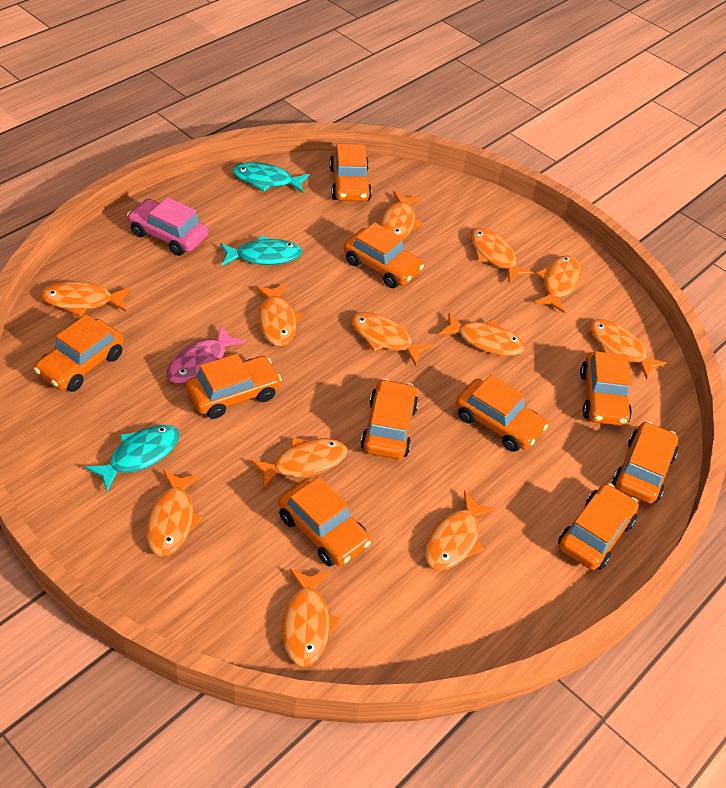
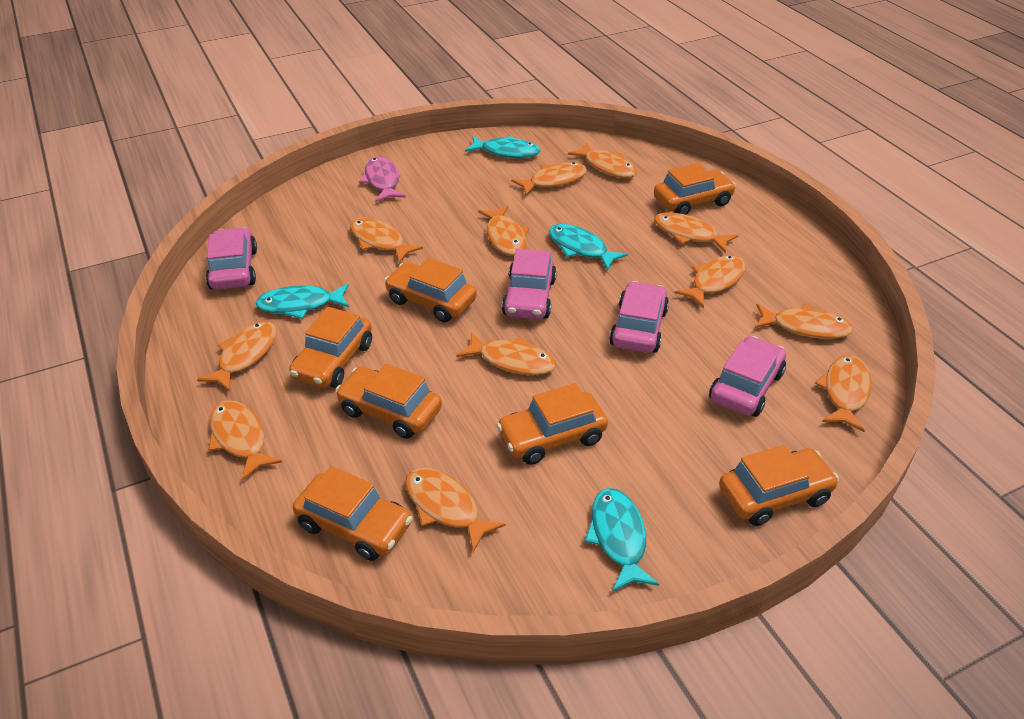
orange car: 10 -> 7
pink car: 1 -> 4
turquoise fish: 3 -> 4

